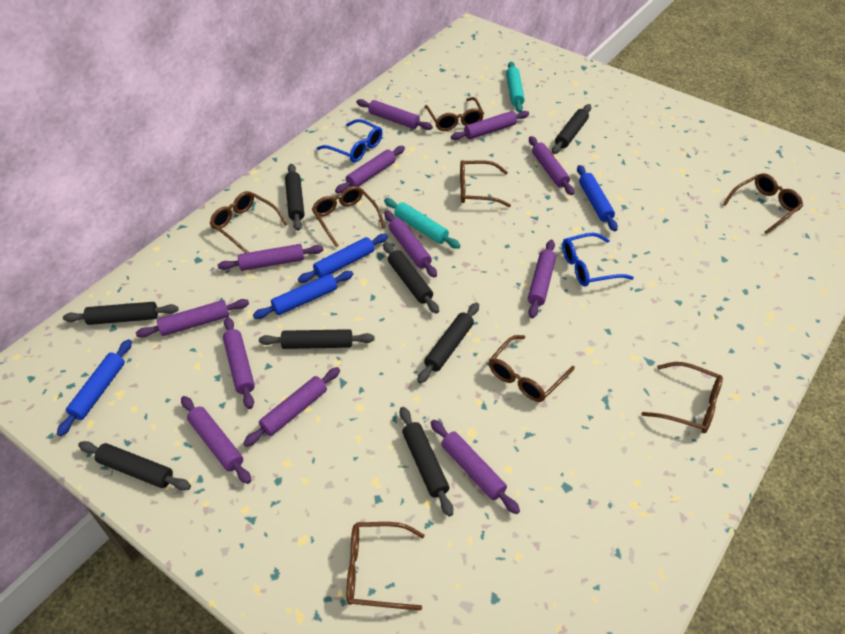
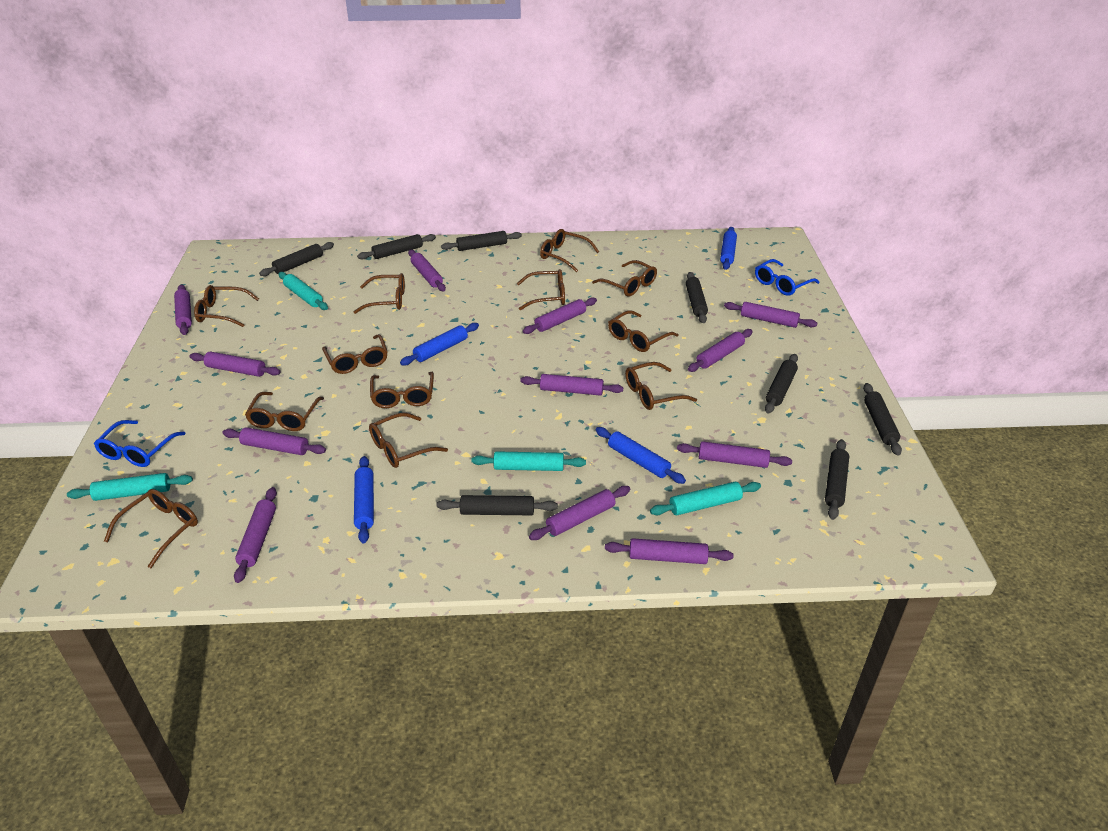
brown glasses: 8 -> 12
turquoise rolling pin: 2 -> 4

